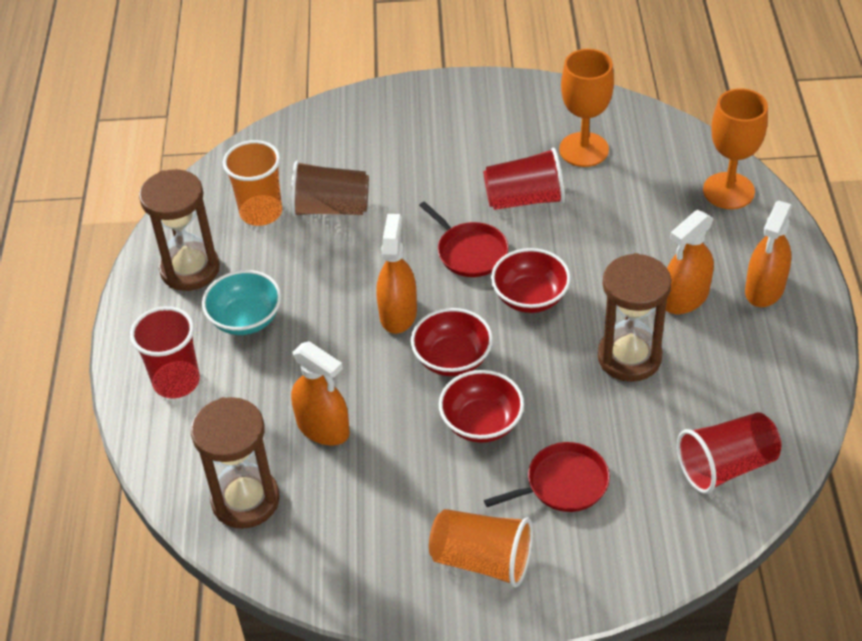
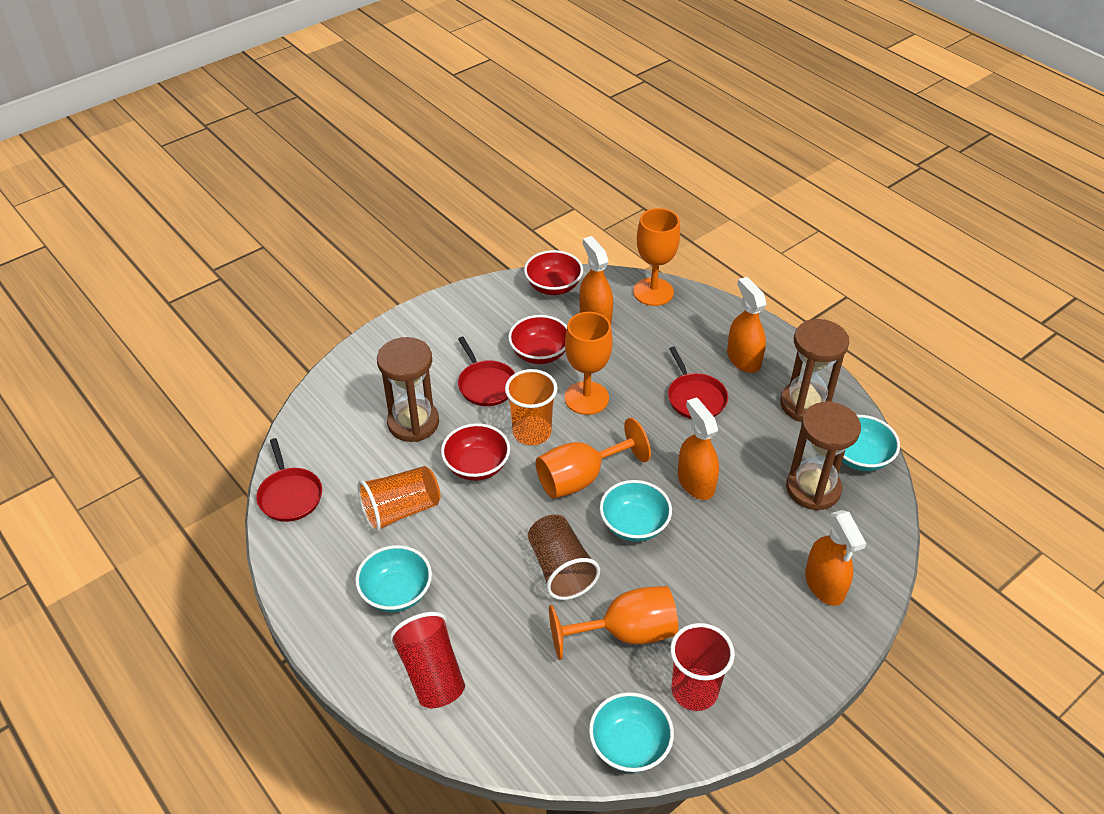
orange goblet: 2 -> 4
red cup: 3 -> 2
red pan: 2 -> 3
turquoise bowl: 1 -> 4

